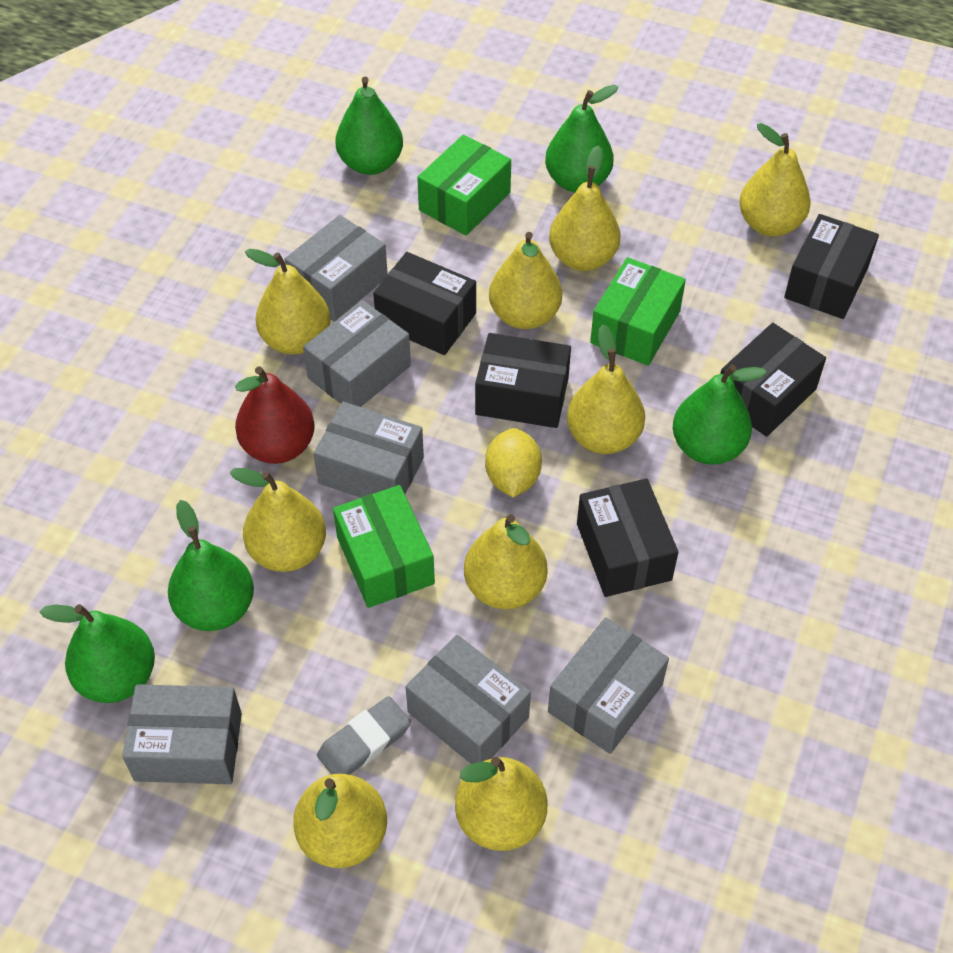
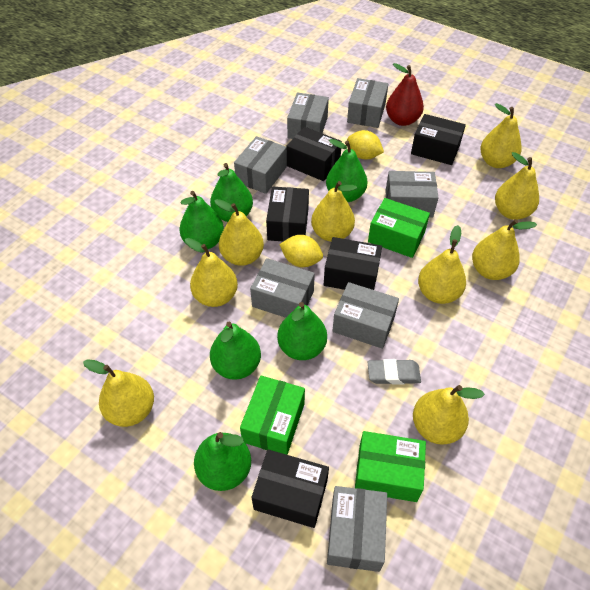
green pear: 5 -> 6
grey box: 6 -> 7
yellow lemon: 1 -> 2

